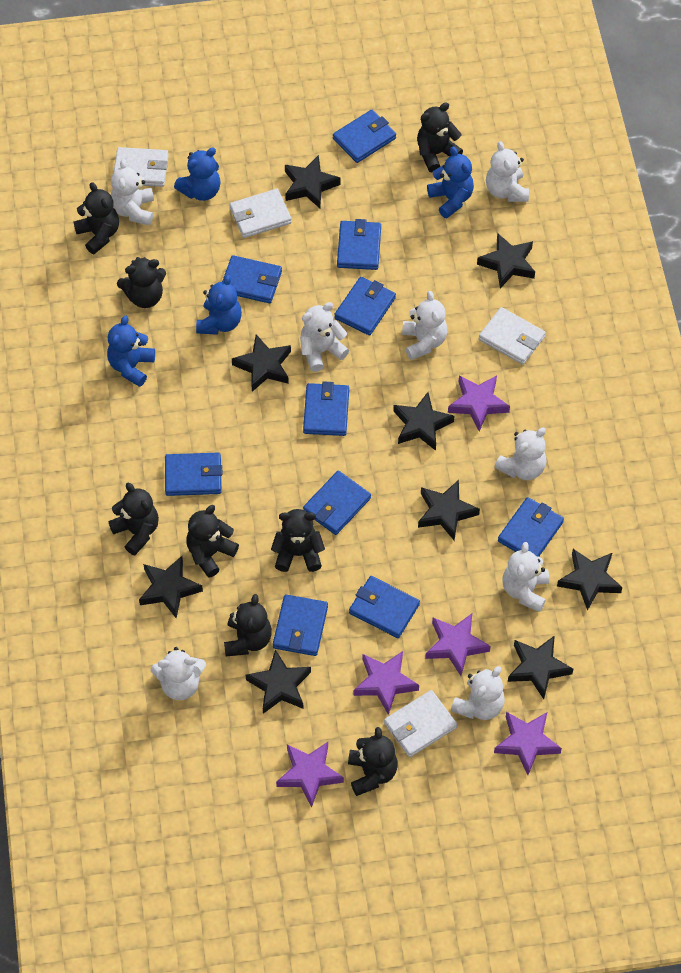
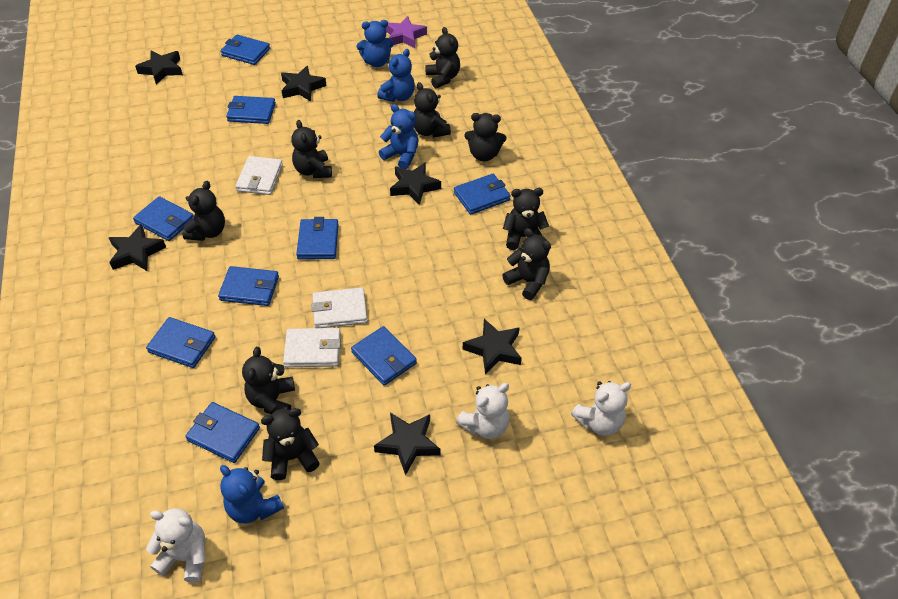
black star: 9 -> 6
black teddy bear: 8 -> 9
blue wallet: 10 -> 9
purple star: 5 -> 1
white teddy bear: 8 -> 3
white wallet: 4 -> 3

